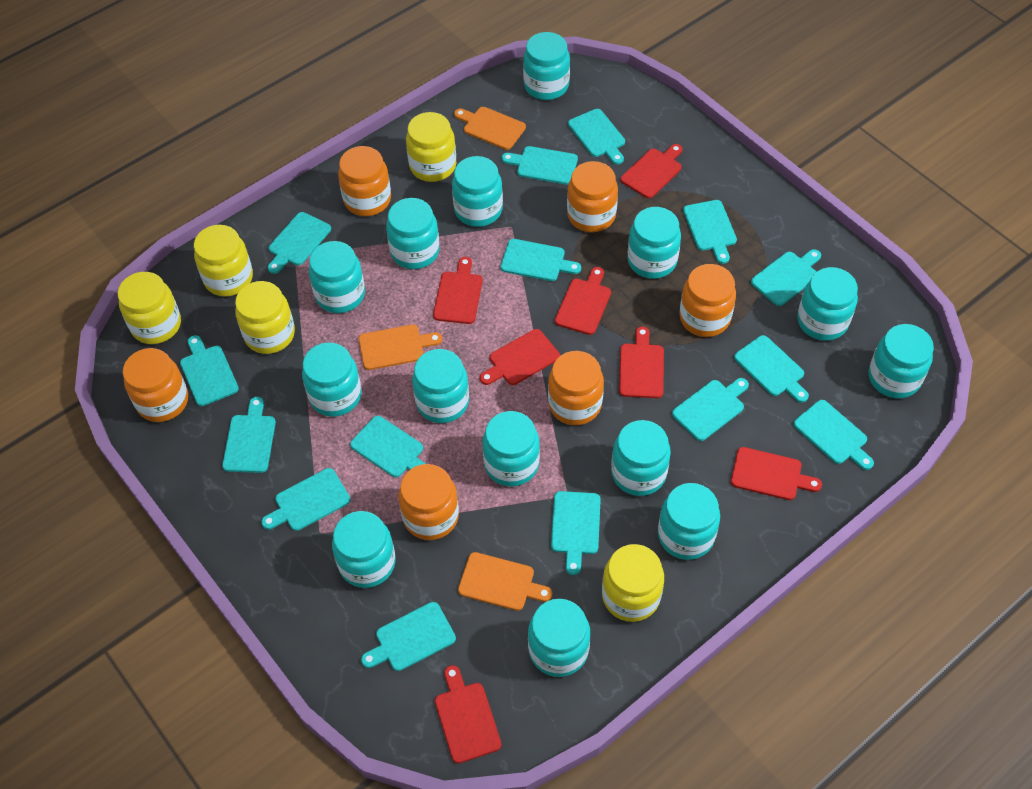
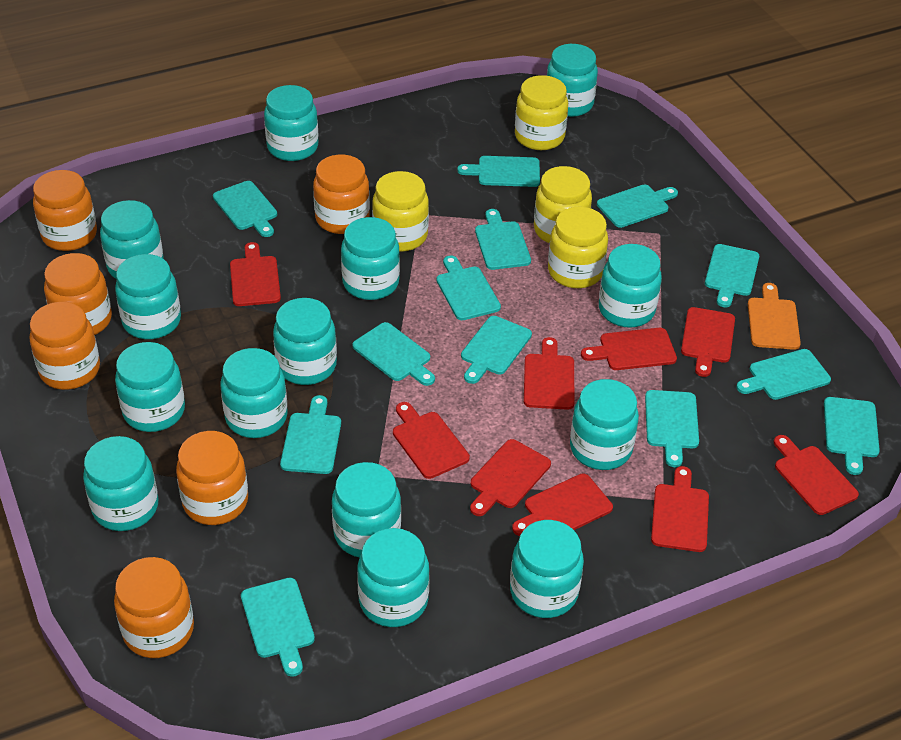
orange cutting board: 3 -> 1
red cutting board: 7 -> 9
turquoise cutting board: 15 -> 13
yellow jar: 5 -> 4

